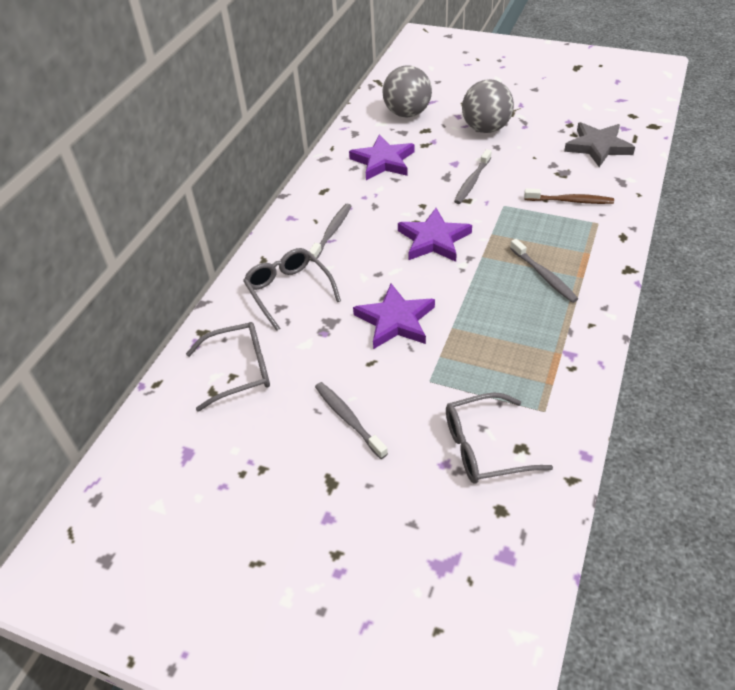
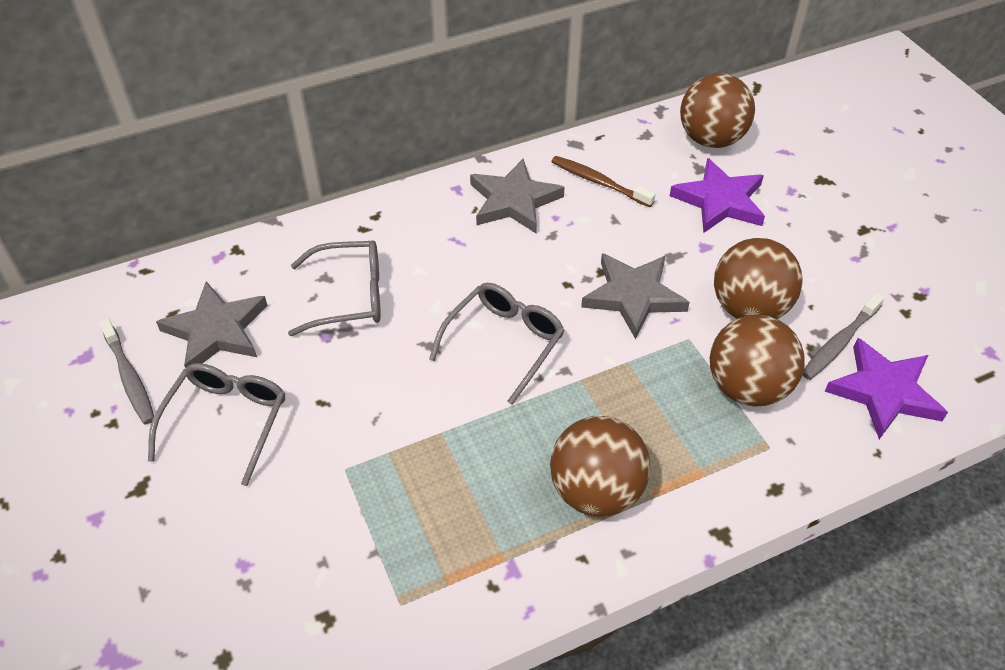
brown ball: 0 -> 4
grey ball: 2 -> 0
grey star: 1 -> 3
grey toothbrush: 4 -> 2
purple star: 3 -> 2

